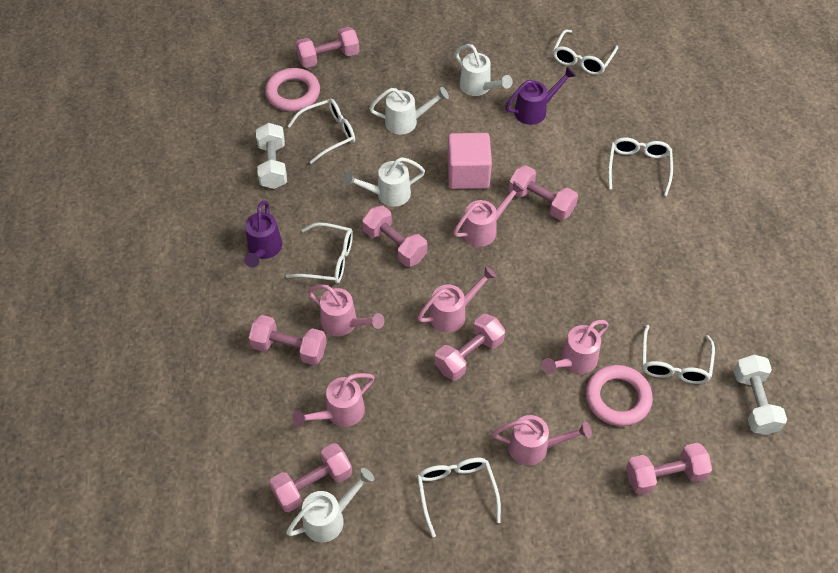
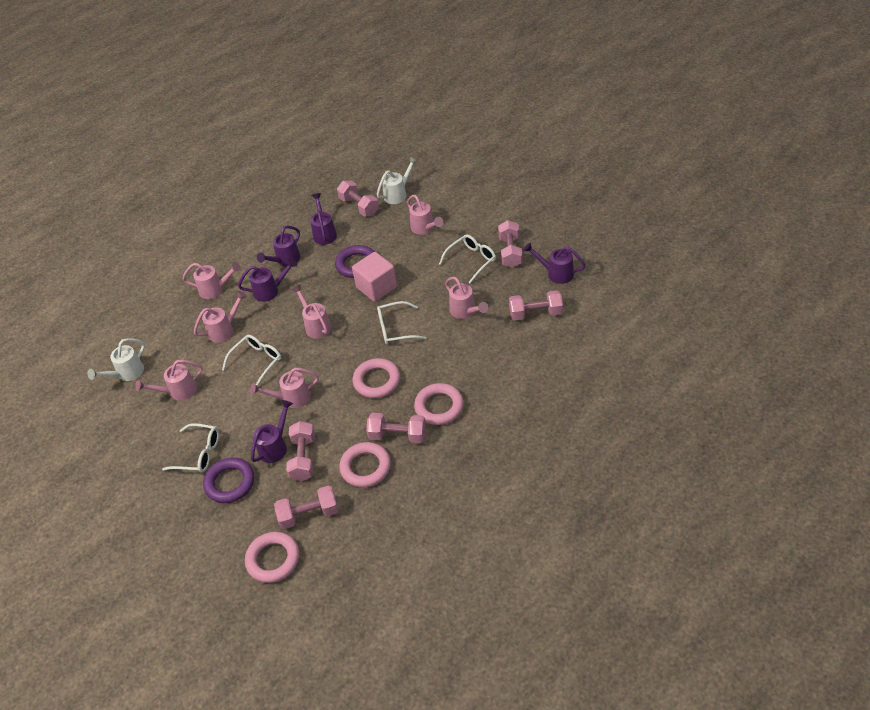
pink dumbbell: 7 -> 6
pink ring: 2 -> 4
pink watering can: 6 -> 7
purple ring: 0 -> 2
purple watering can: 2 -> 5
white dumbbell: 2 -> 0
white glasses: 6 -> 4
white watering can: 4 -> 2

